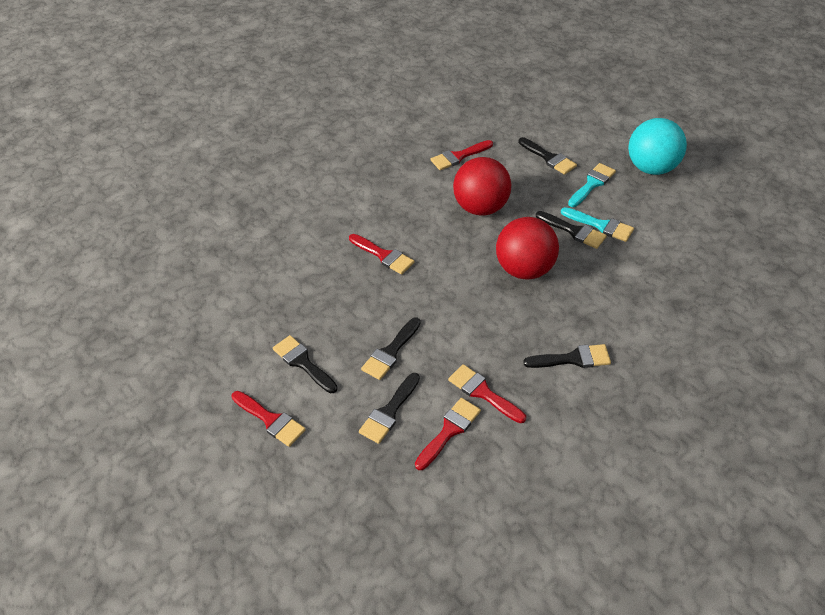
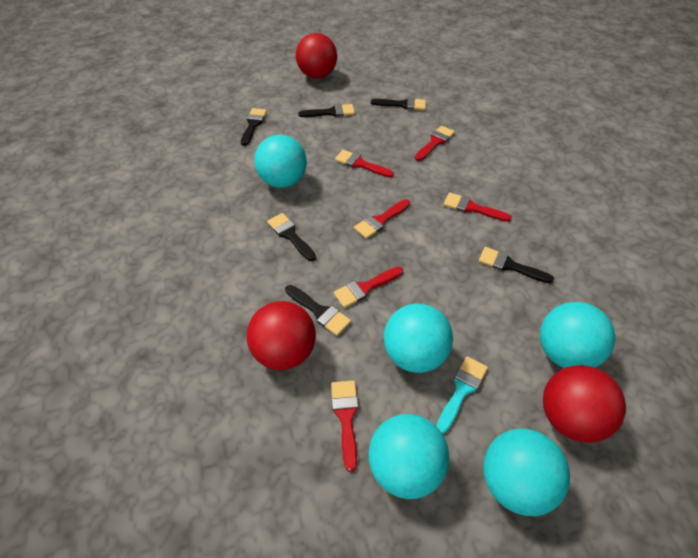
red ball: 2 -> 3
red brush: 5 -> 6
turquoise ball: 1 -> 5
turquoise brush: 2 -> 1

